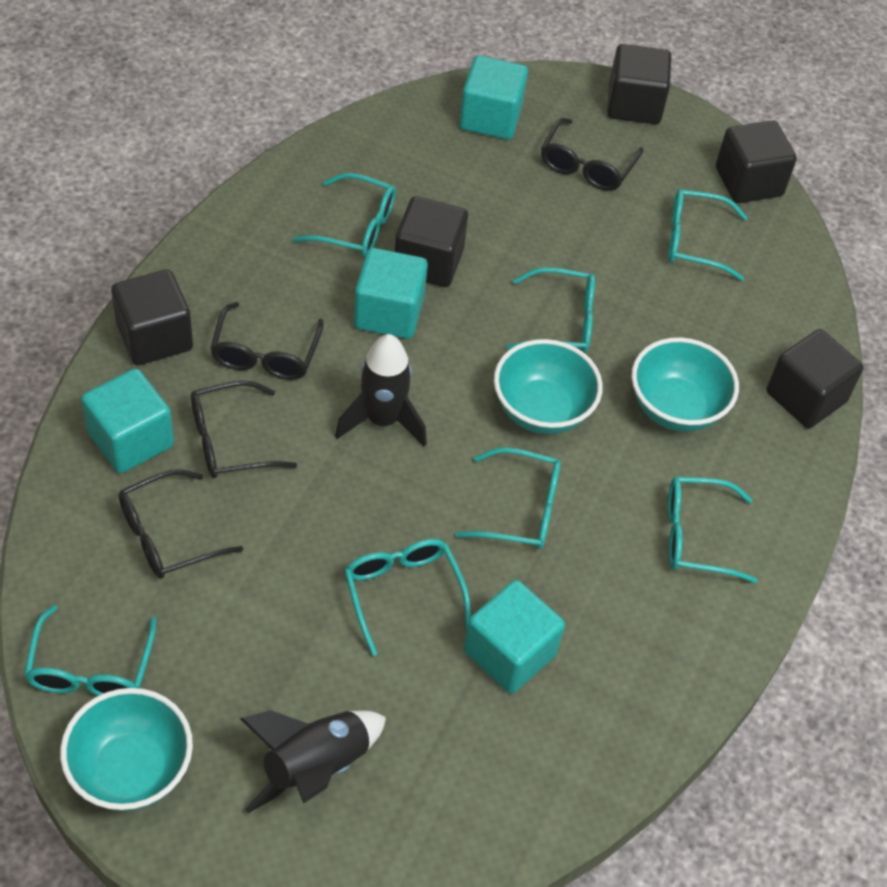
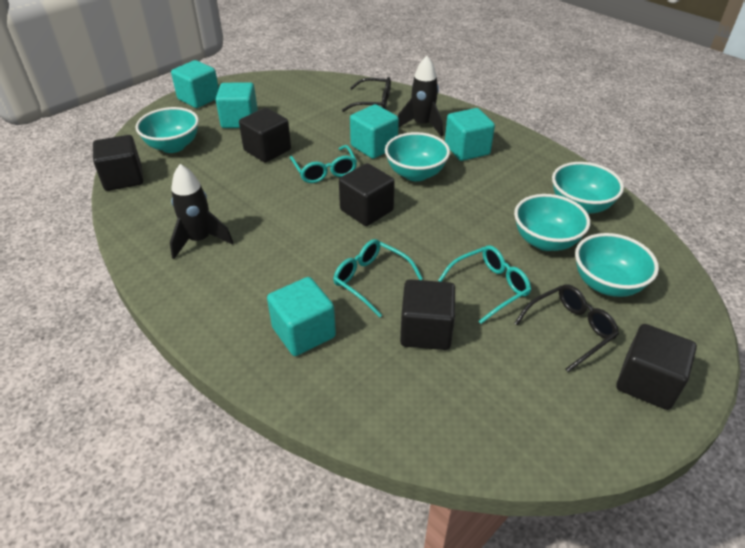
black glasses: 4 -> 2
turquoise bowl: 3 -> 5
turquoise cube: 4 -> 5
turquoise glasses: 7 -> 3

